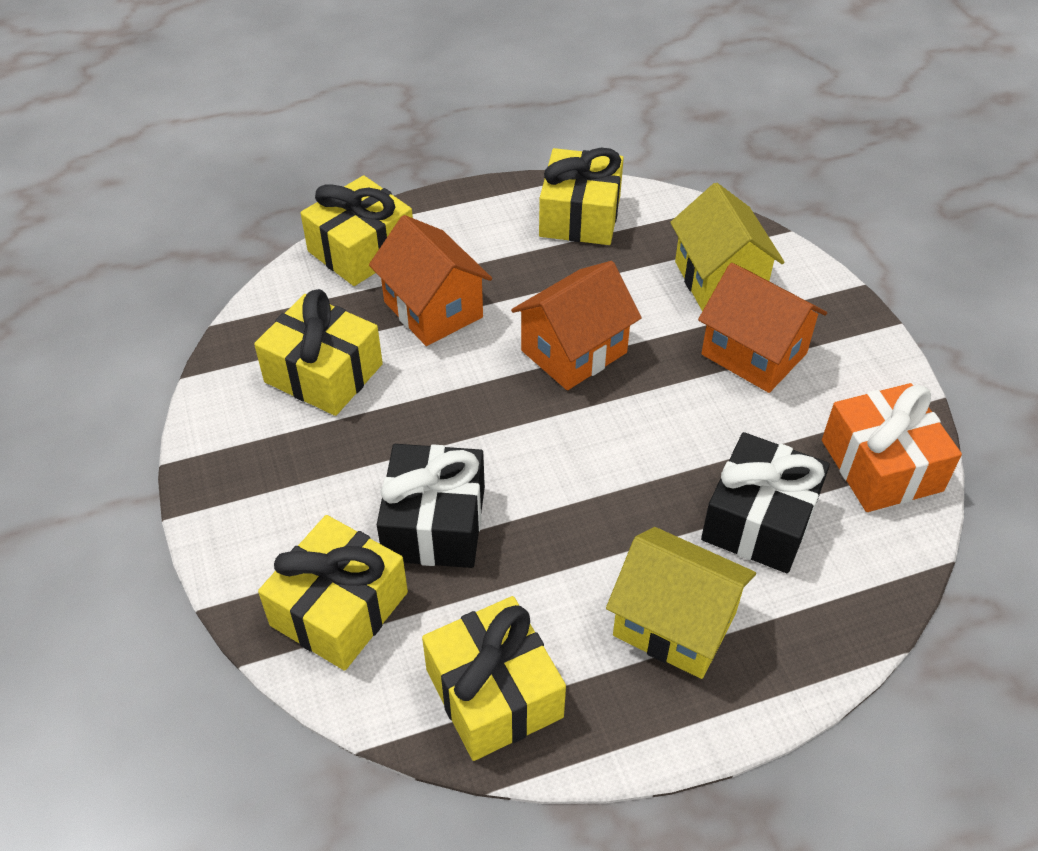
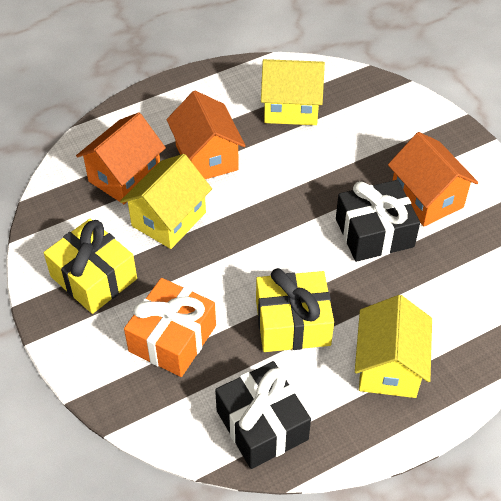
yellow gift: 5 -> 2
yellow house: 2 -> 3

